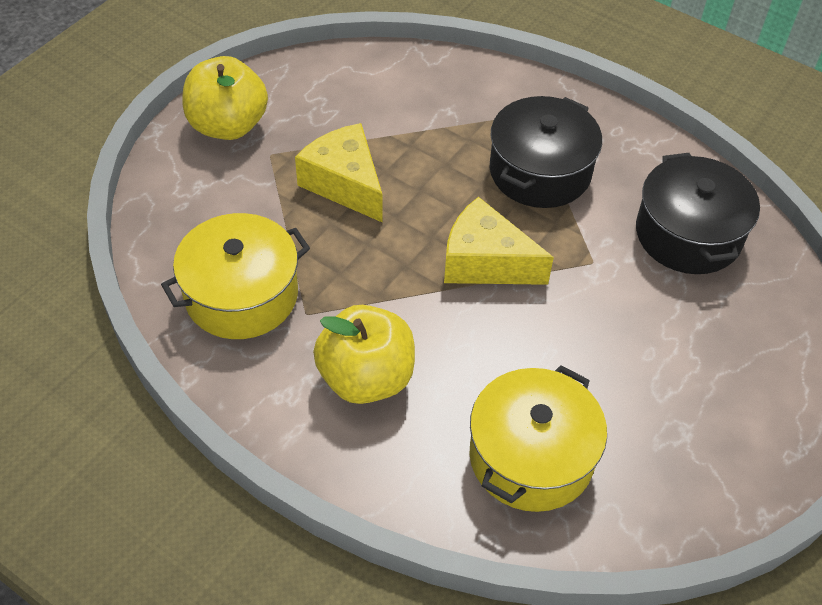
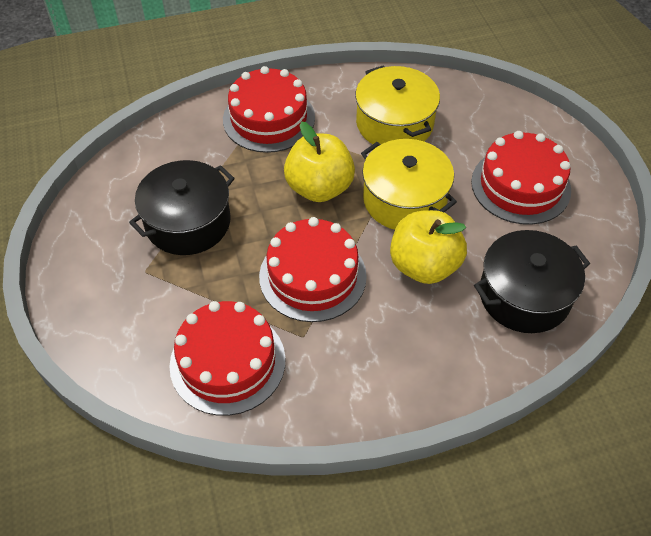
red cake: 0 -> 4
yellow cheese: 2 -> 0

